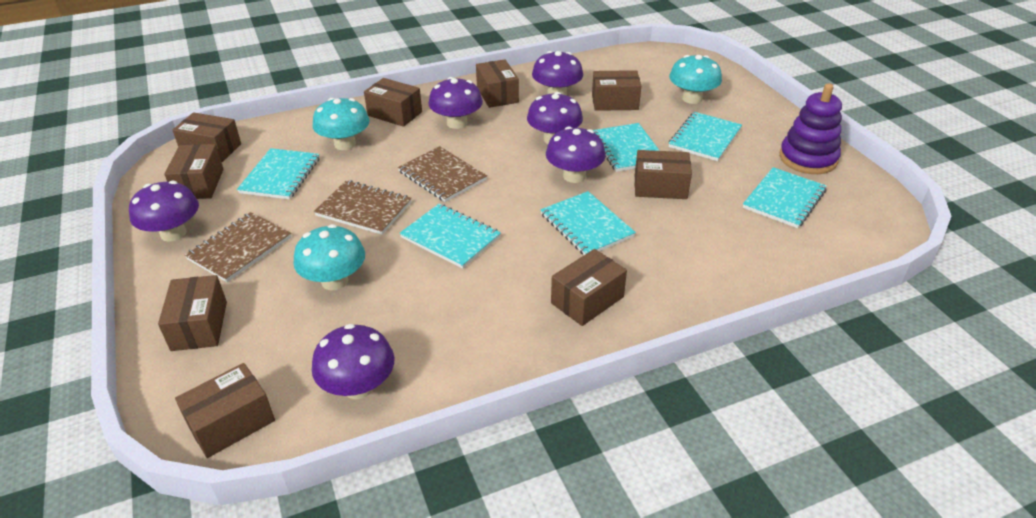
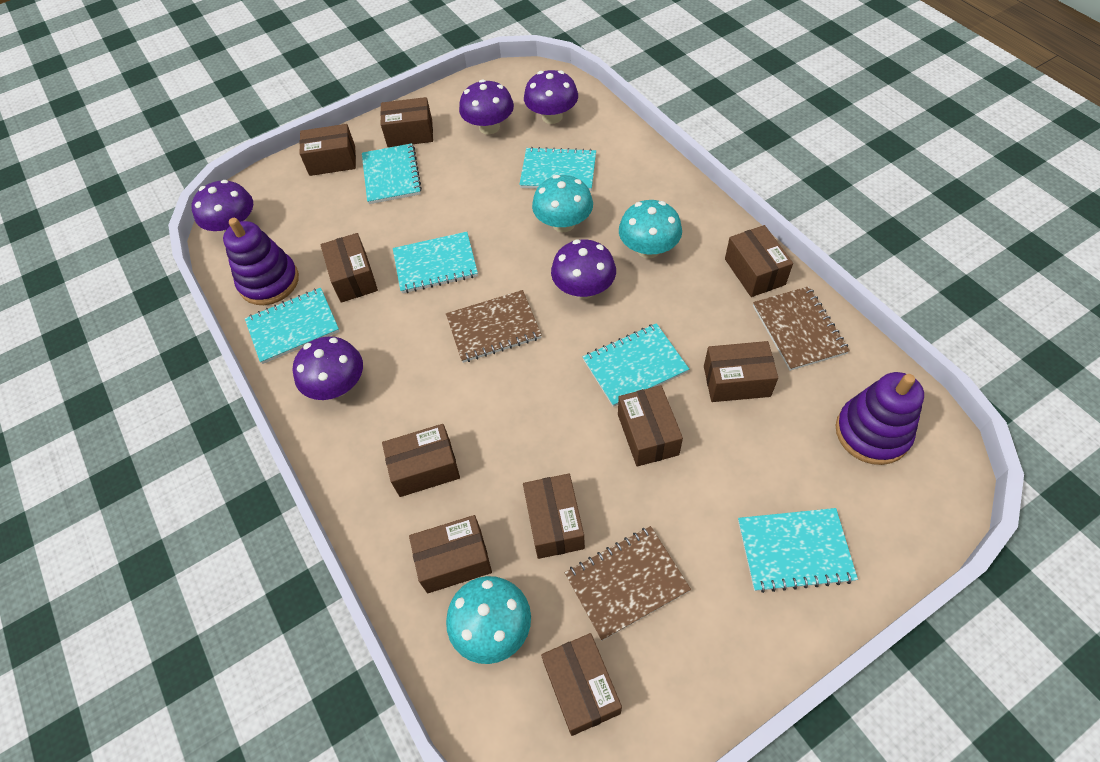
brown box: 9 -> 10
purple mushroom: 6 -> 5
purple stacking toy: 1 -> 2

